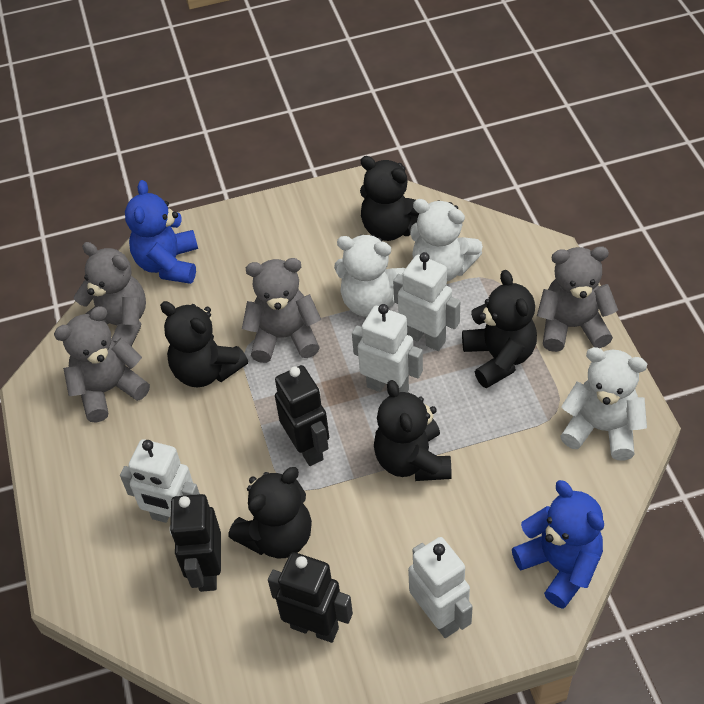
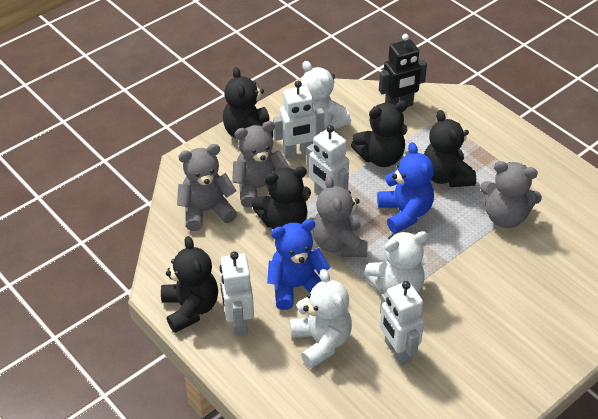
black robot: 3 -> 1

